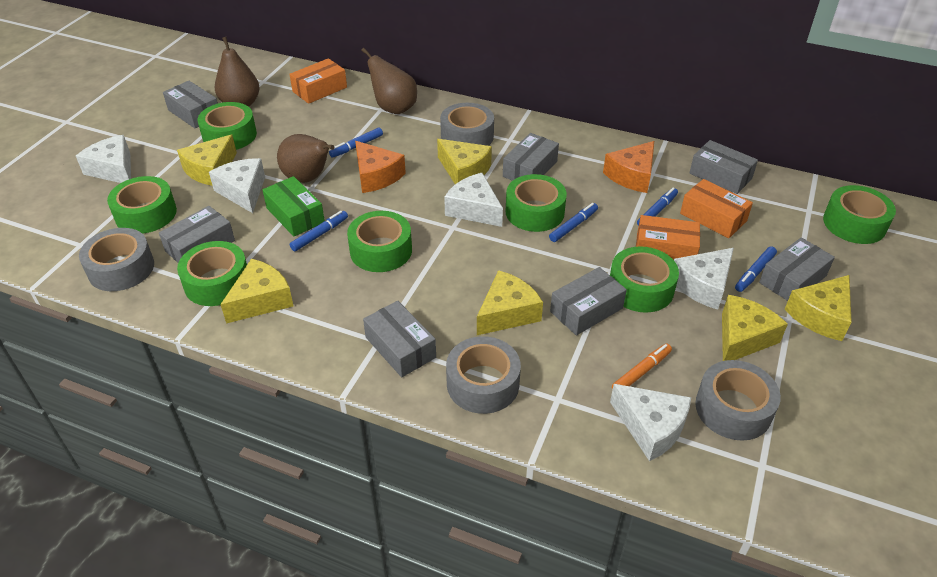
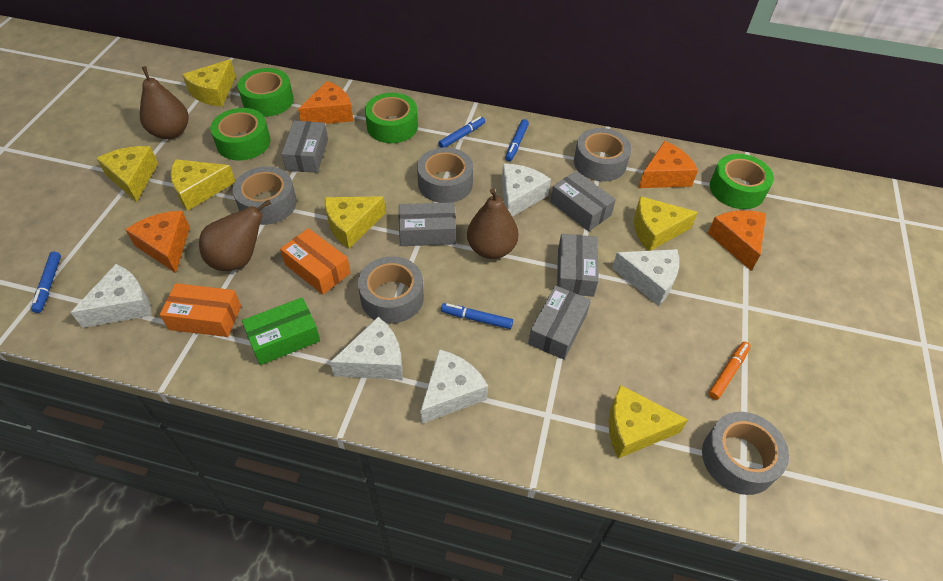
blue marker: 5 -> 4
green tape: 7 -> 4
grey box: 7 -> 5
grey tape: 4 -> 5
orange box: 3 -> 2
orange cheese: 2 -> 4

